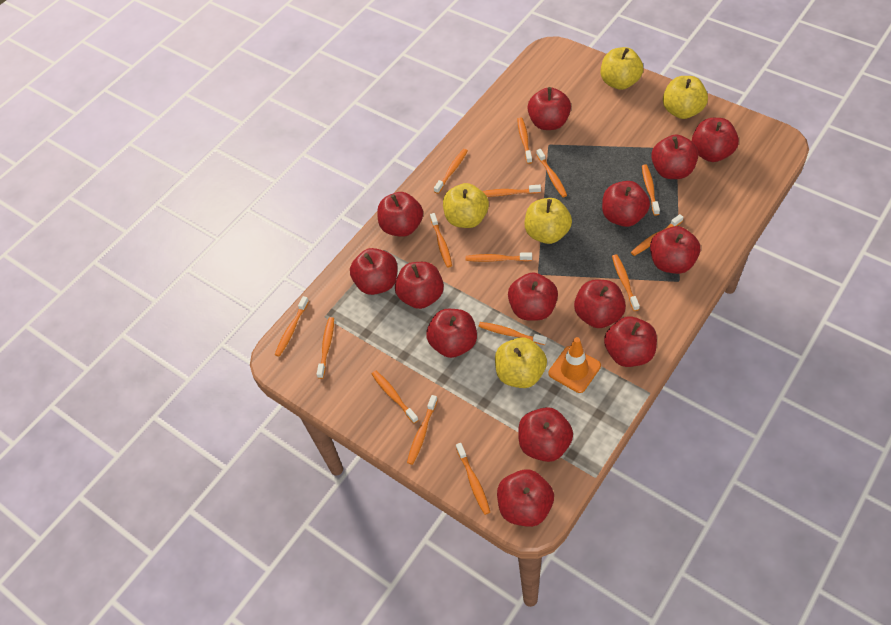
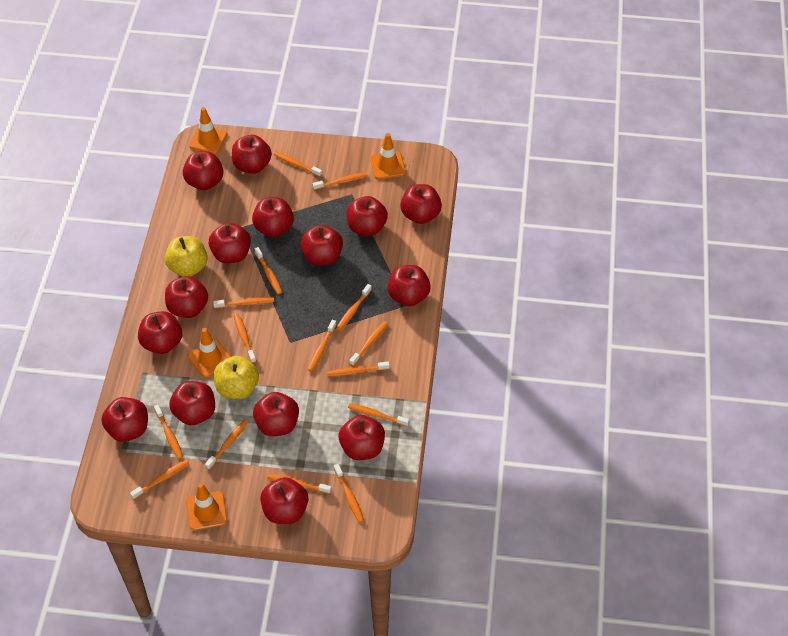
orange traffic cone: 1 -> 4
red apple: 14 -> 15
yellow apple: 5 -> 2

